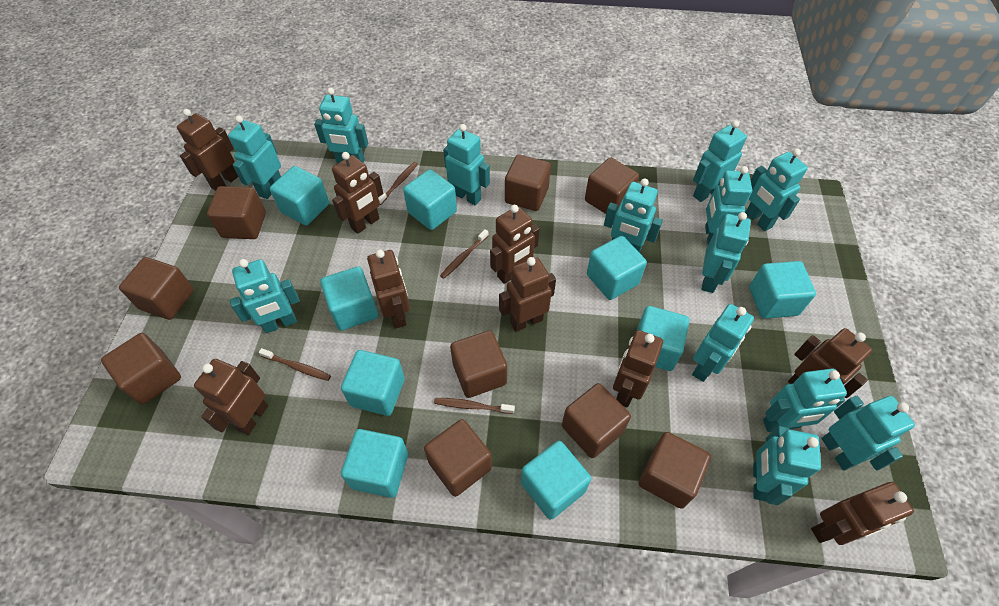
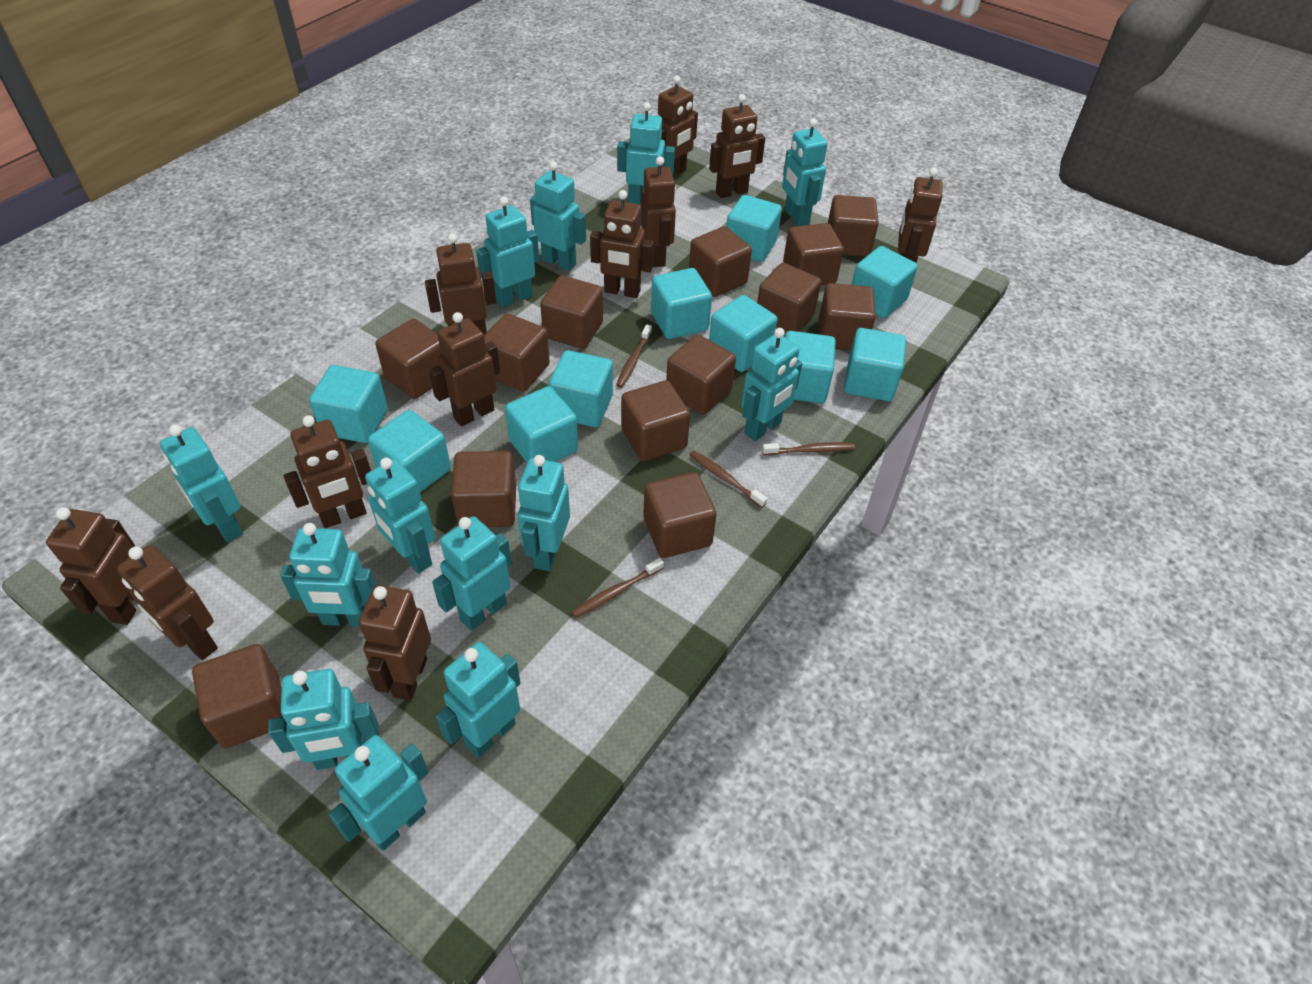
brown cube: 9 -> 13
brown robot: 9 -> 11
turquoise cube: 9 -> 10

